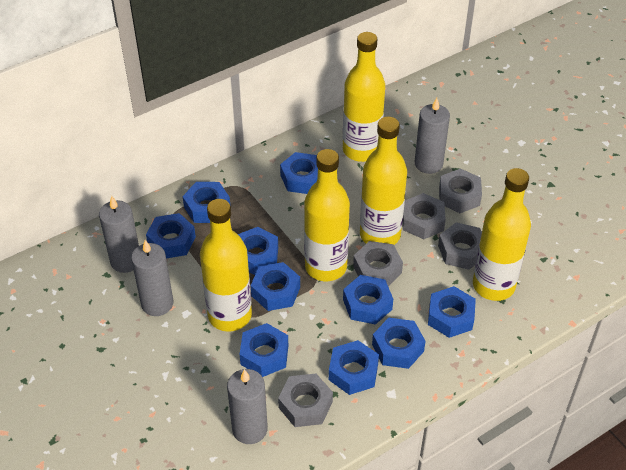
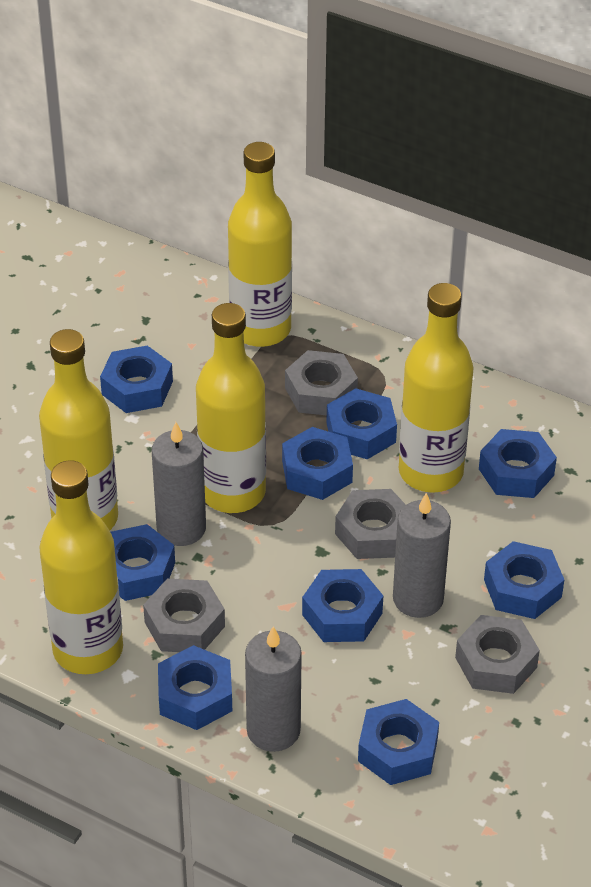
blue nut: 10 -> 9
grey candle: 4 -> 3
grey nut: 5 -> 4

